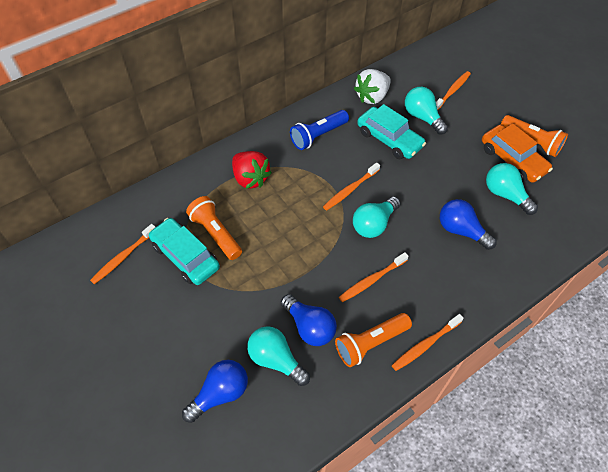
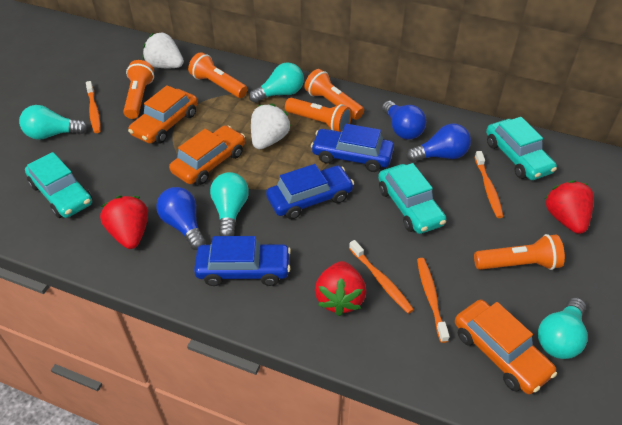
blue car: 0 -> 3
blue flashlight: 1 -> 0
orange car: 1 -> 3
orange flashlight: 3 -> 5
orange toothbrush: 5 -> 4
red strawberry: 1 -> 3
turquoise car: 2 -> 3
white strawberry: 1 -> 2

